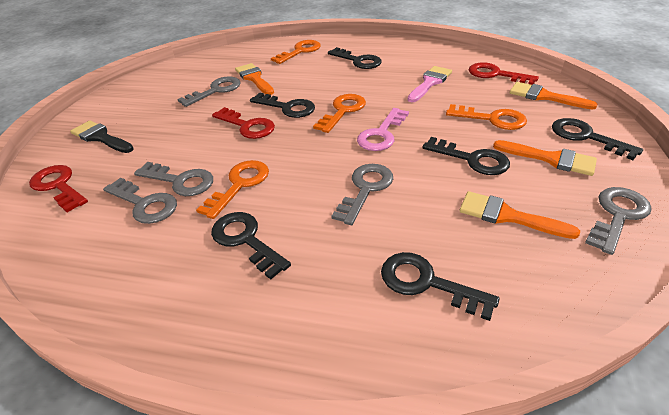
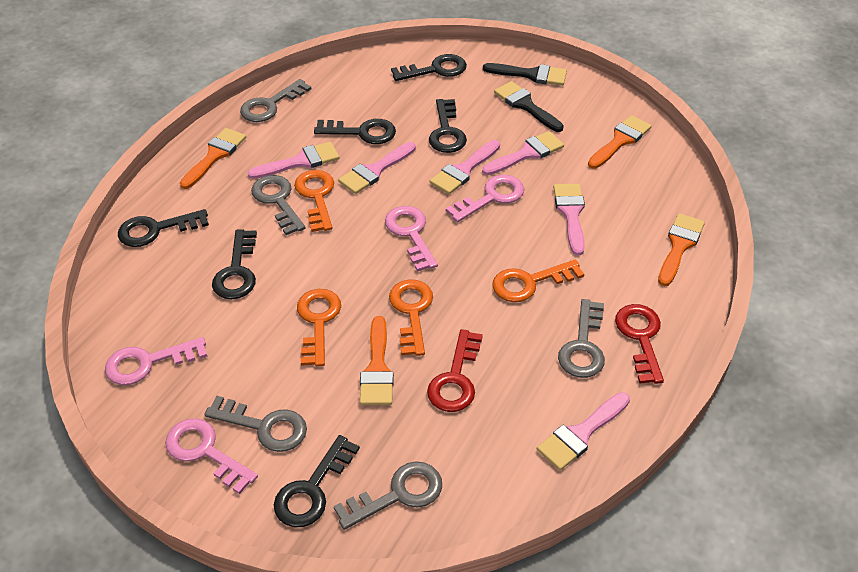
black brush: 1 -> 2
pink brush: 1 -> 6
pink key: 1 -> 4
red key: 3 -> 2

